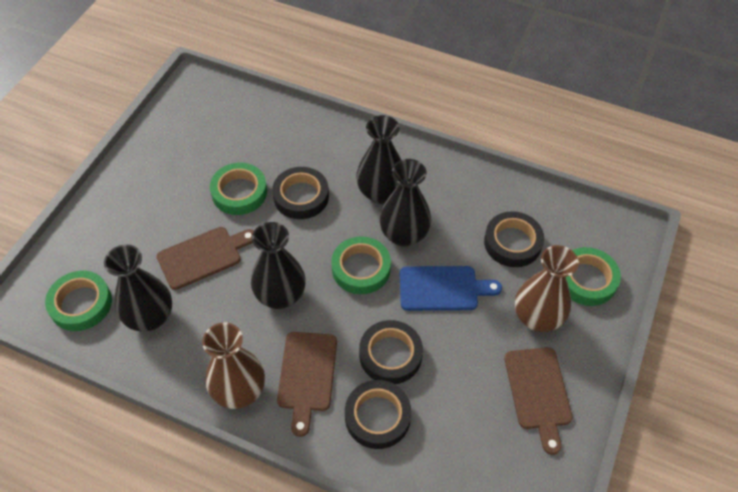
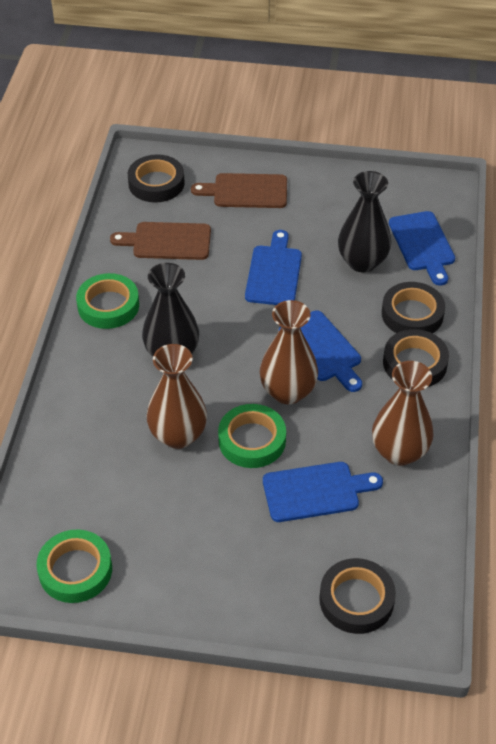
black vase: 4 -> 2
blue cutting board: 1 -> 4
brown cutting board: 3 -> 2
brown vase: 2 -> 3
green tape: 4 -> 3

